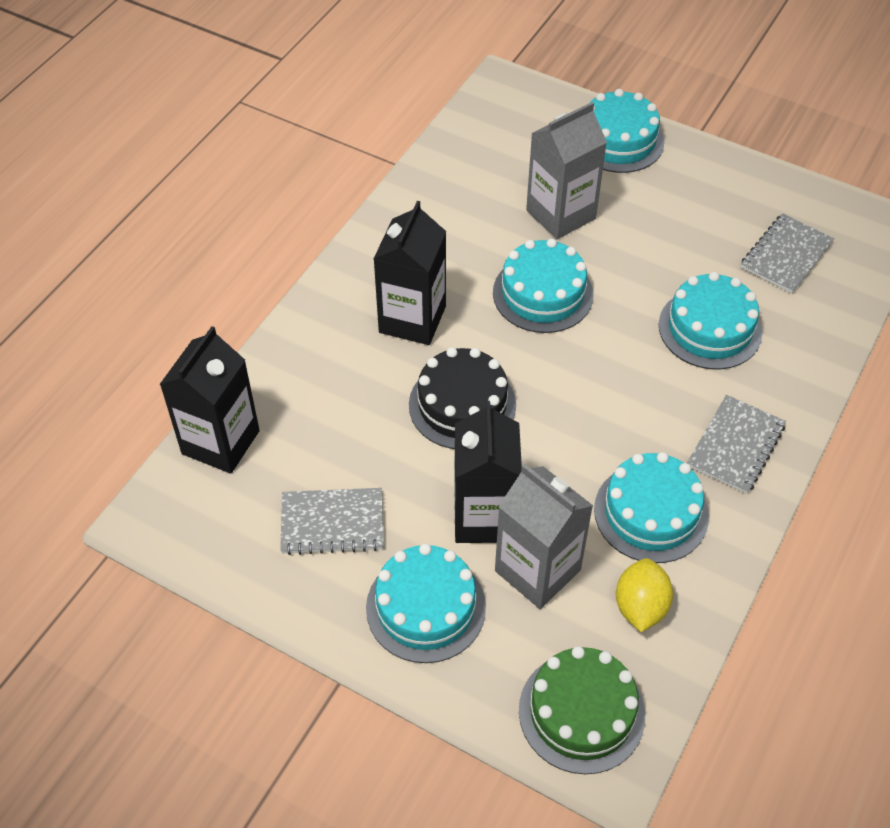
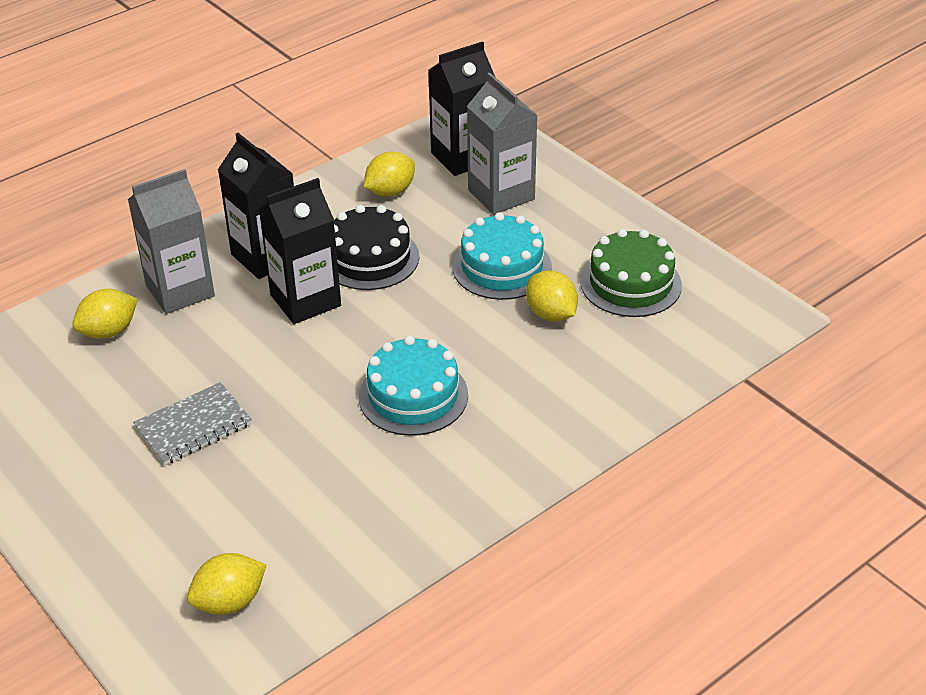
grey notebook: 3 -> 1
turquoise cake: 5 -> 2
yellow lemon: 1 -> 4

